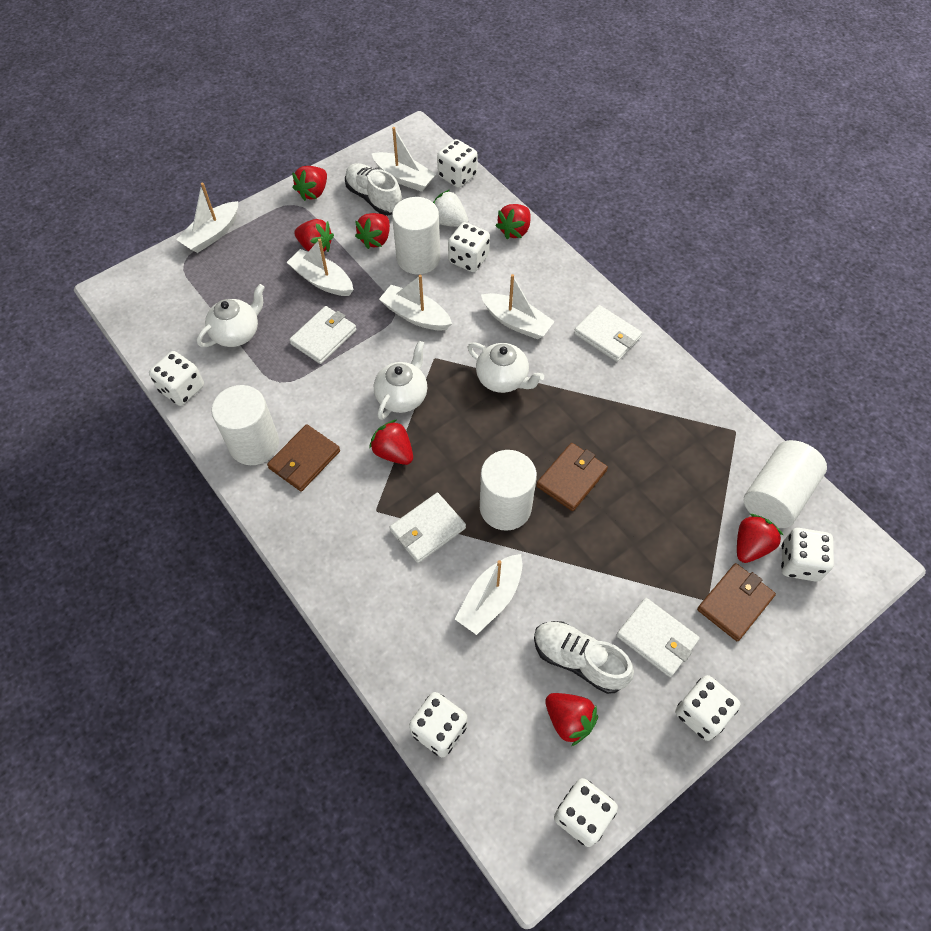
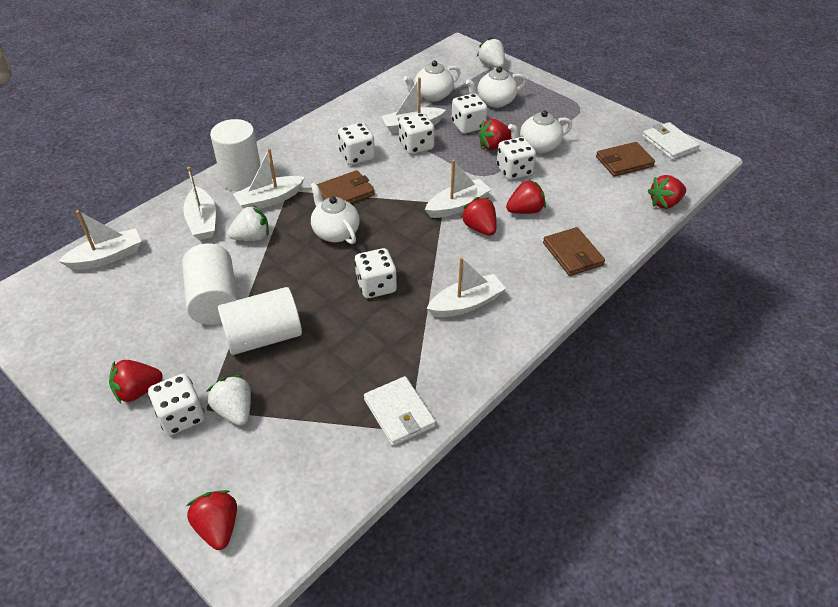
red strawberry: 7 -> 6
white cylinder: 4 -> 3
white dice: 7 -> 6
white shoe: 2 -> 0
white strawberry: 1 -> 3
white teapot: 3 -> 4
white wallet: 4 -> 2

